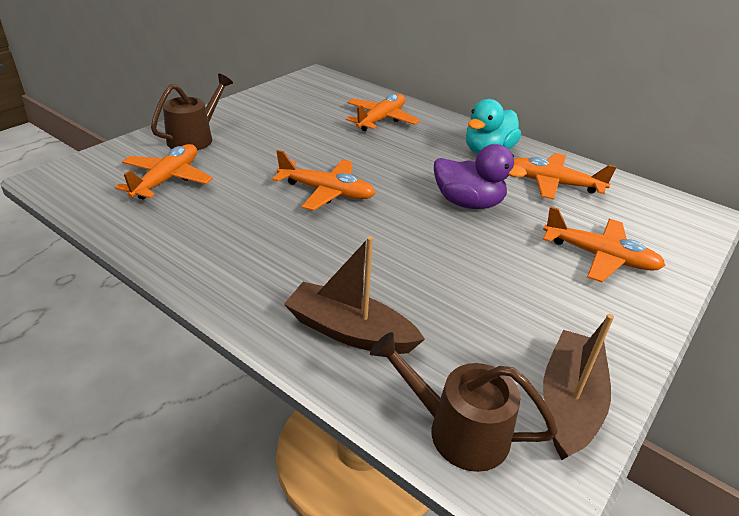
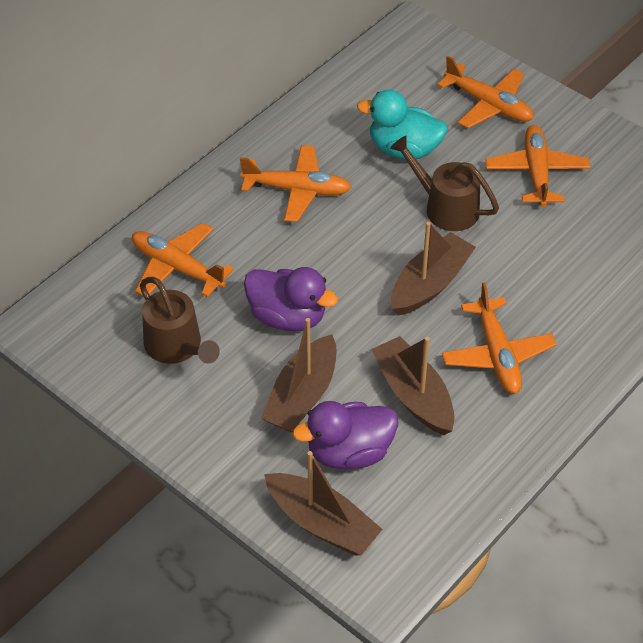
brown boat: 2 -> 4
purple duck: 1 -> 2

